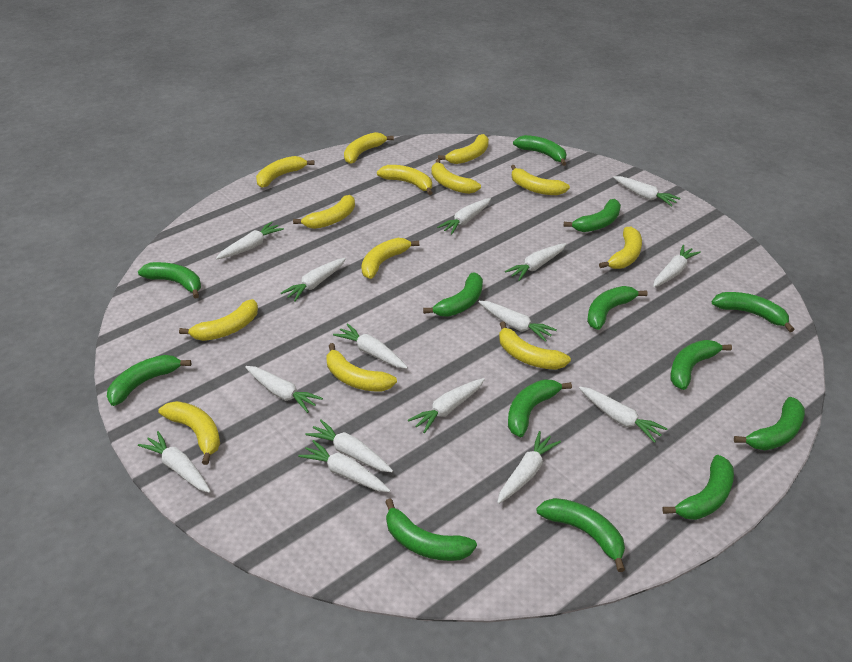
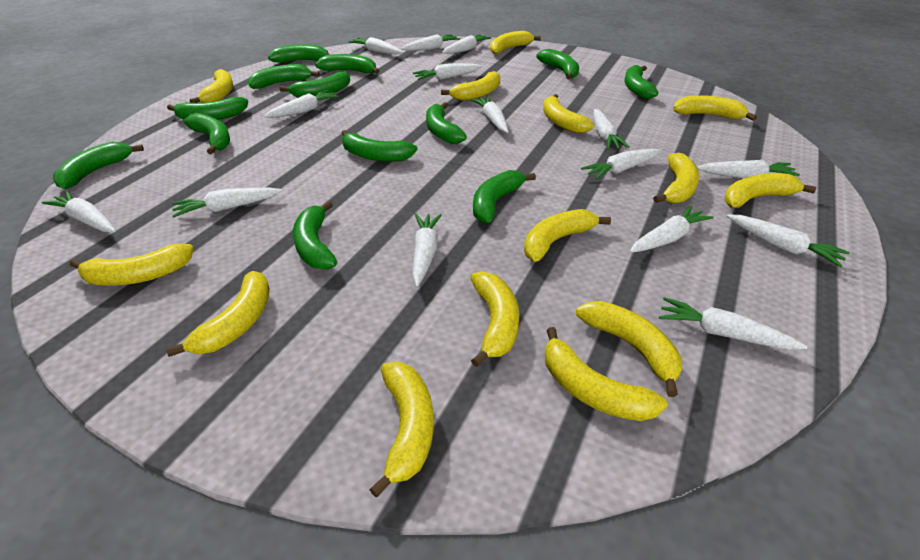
yellow banana: 13 -> 14

